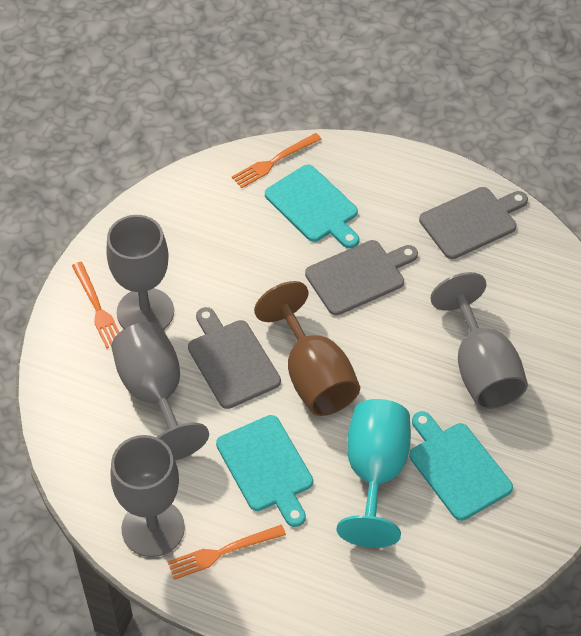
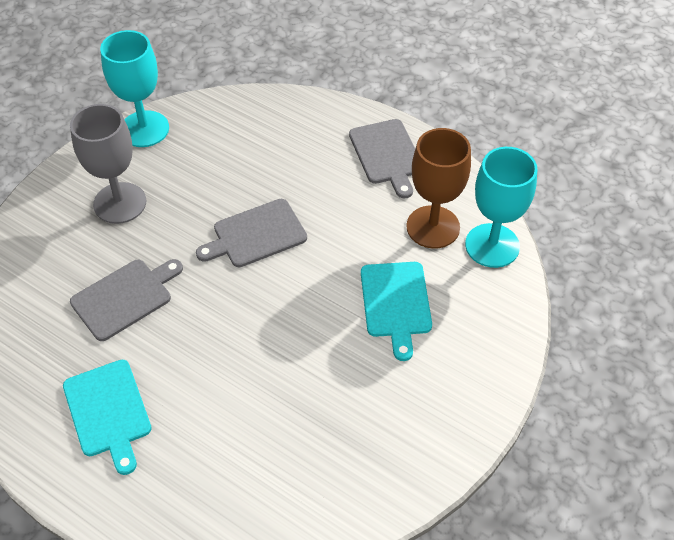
grey goblet: 4 -> 1
orange fork: 3 -> 0
turquoise cutting board: 3 -> 2
turquoise goblet: 1 -> 2

